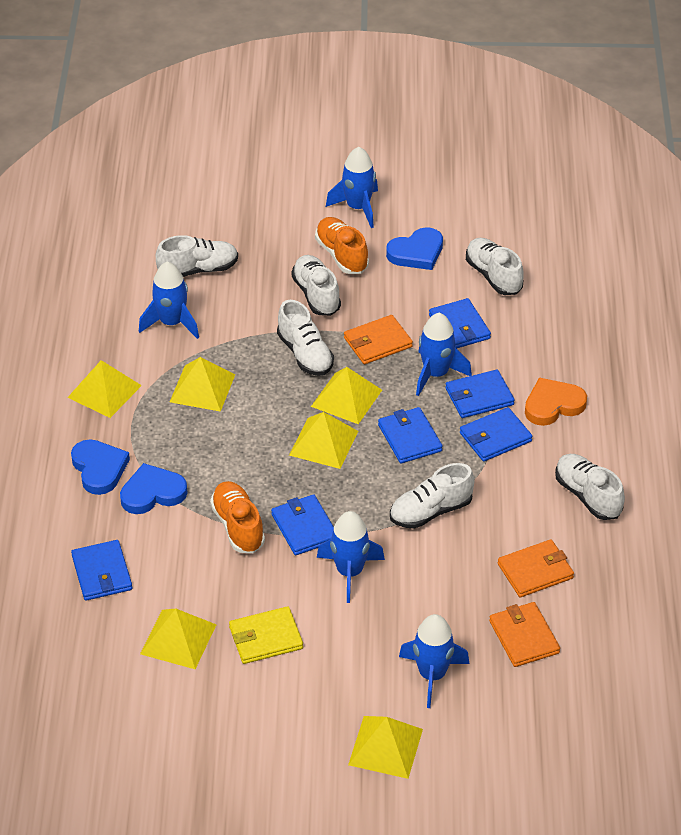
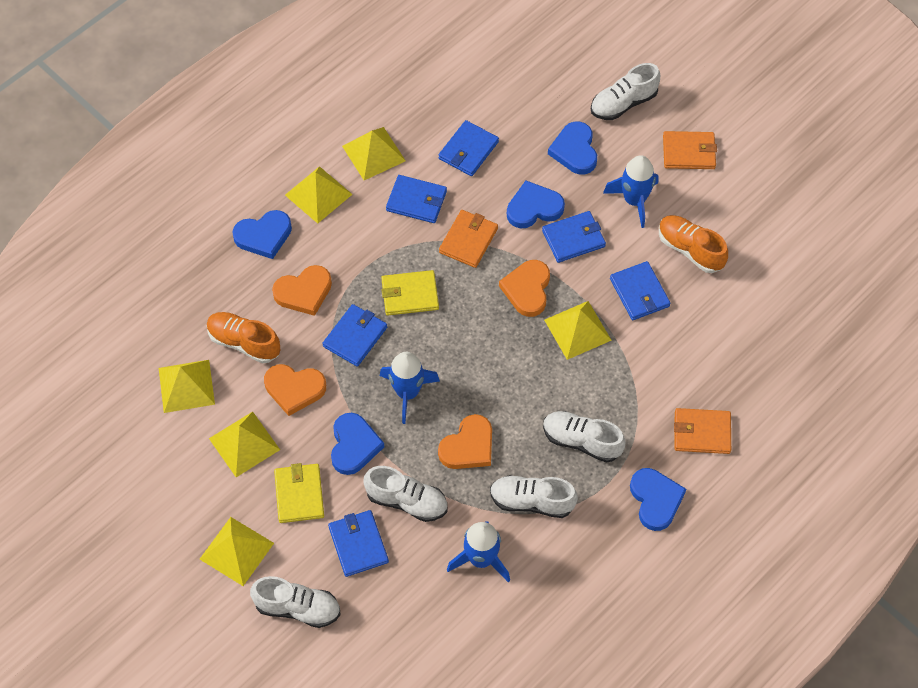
blue heart: 3 -> 5
blue rocket: 5 -> 3
orange heart: 1 -> 4
white shoe: 6 -> 5
yellow wallet: 1 -> 2

